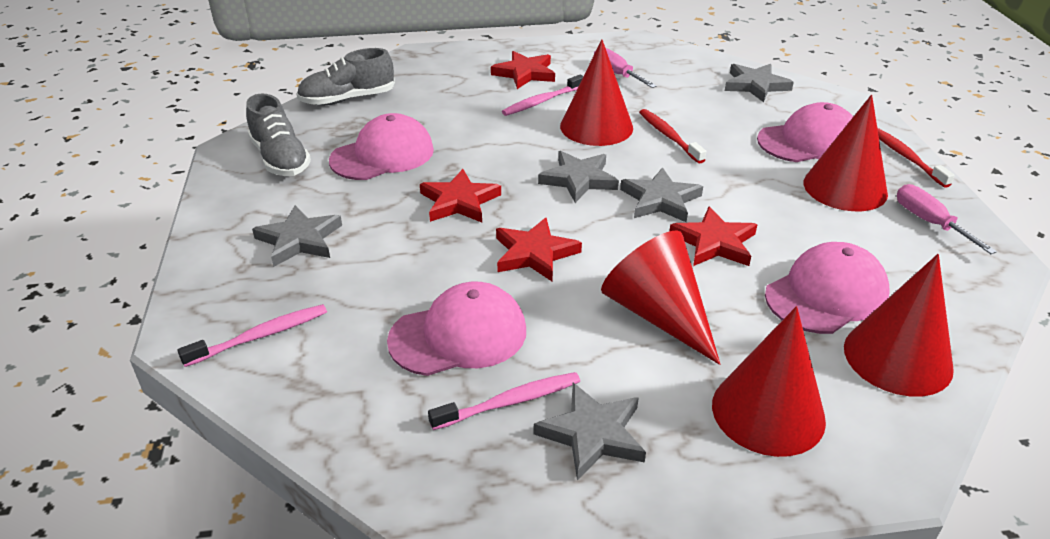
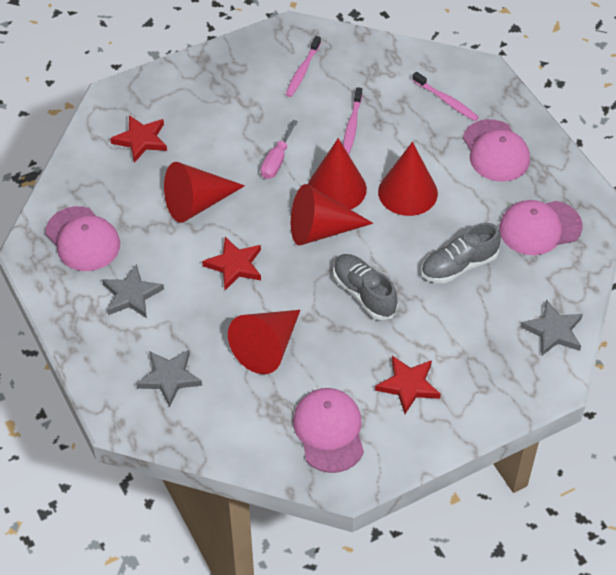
grey star: 5 -> 3
pink screwdriver: 2 -> 1
red star: 4 -> 3
red toothbrush: 2 -> 0

